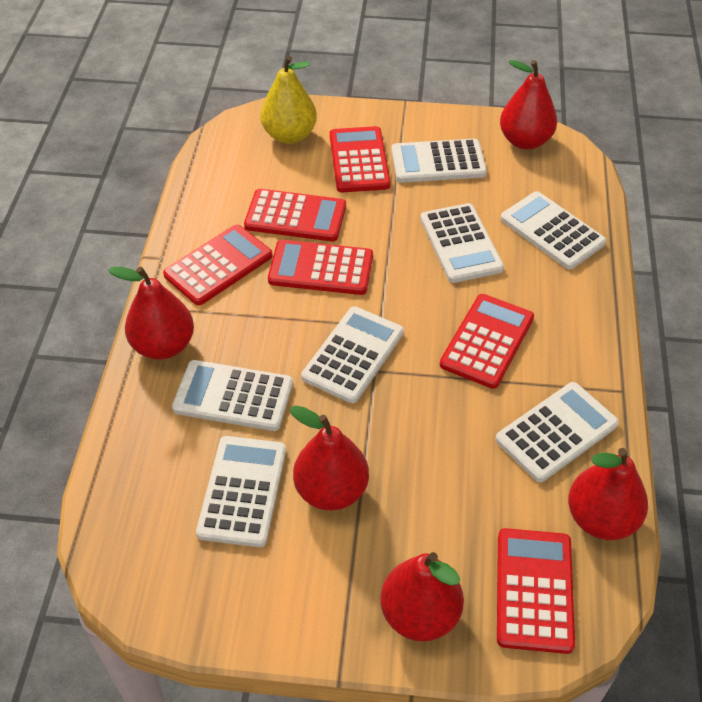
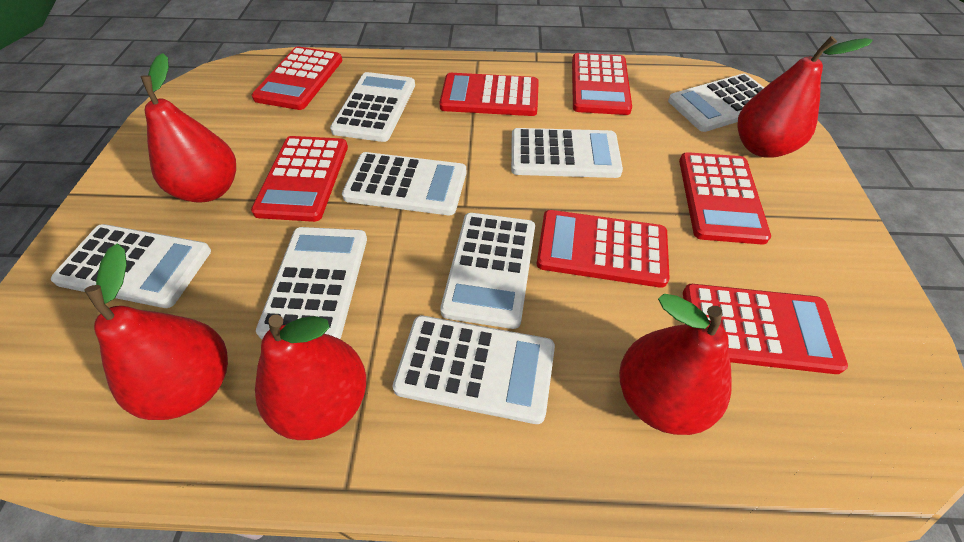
red calculator: 6 -> 7
white calculator: 7 -> 8
yellow pear: 1 -> 0

